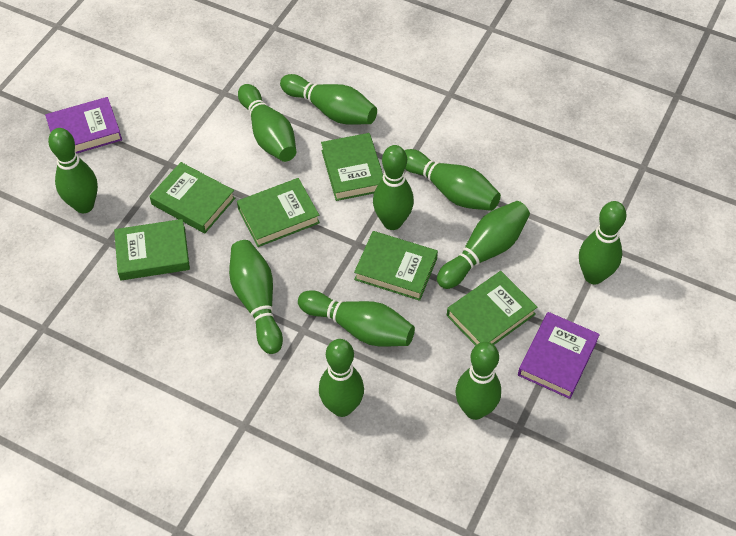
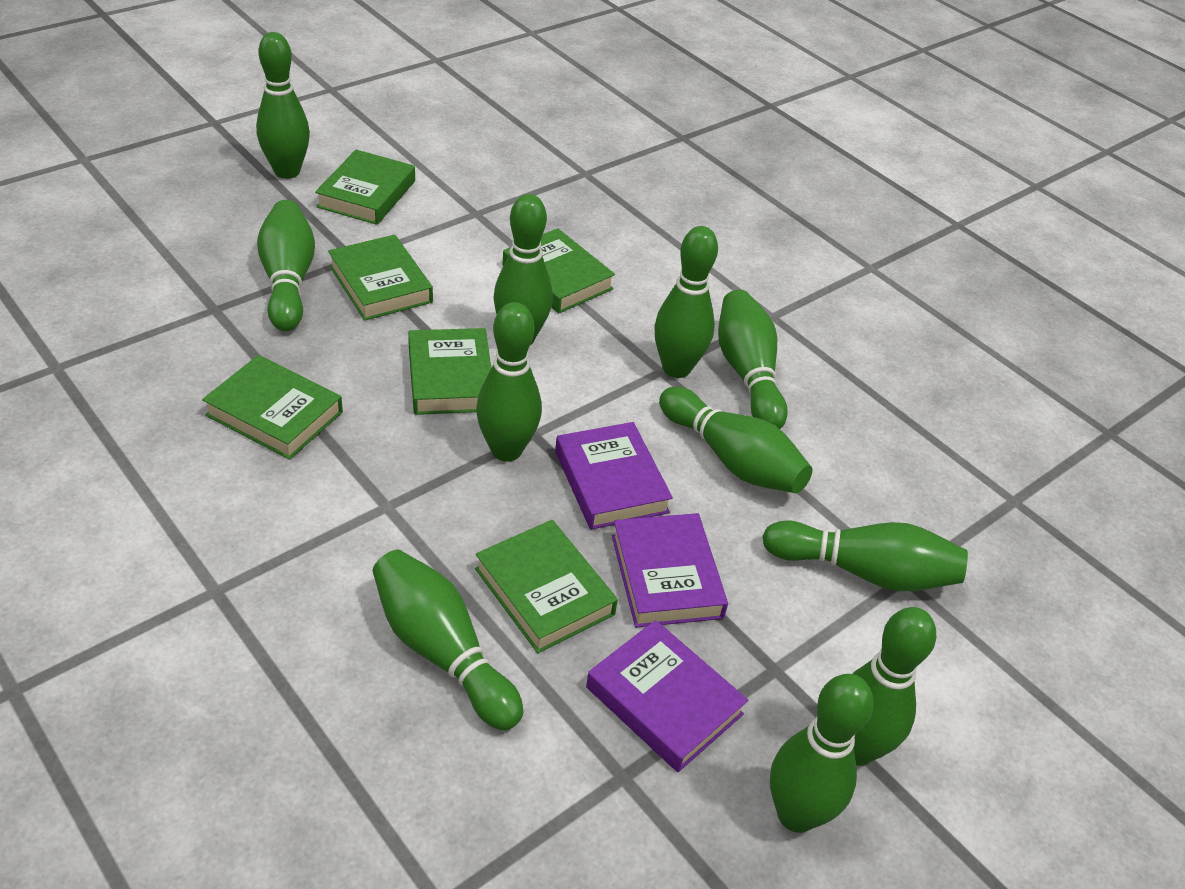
purple book: 2 -> 3

